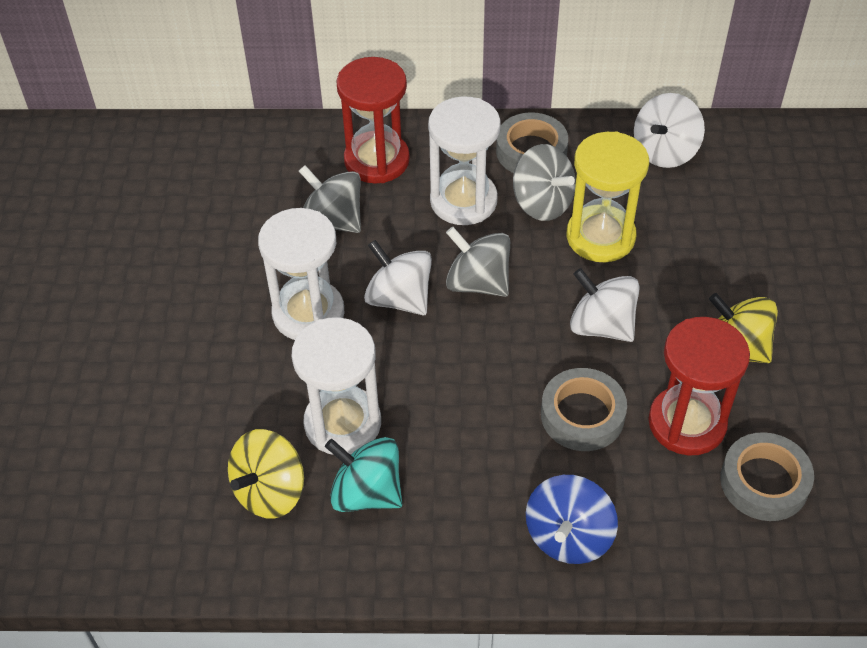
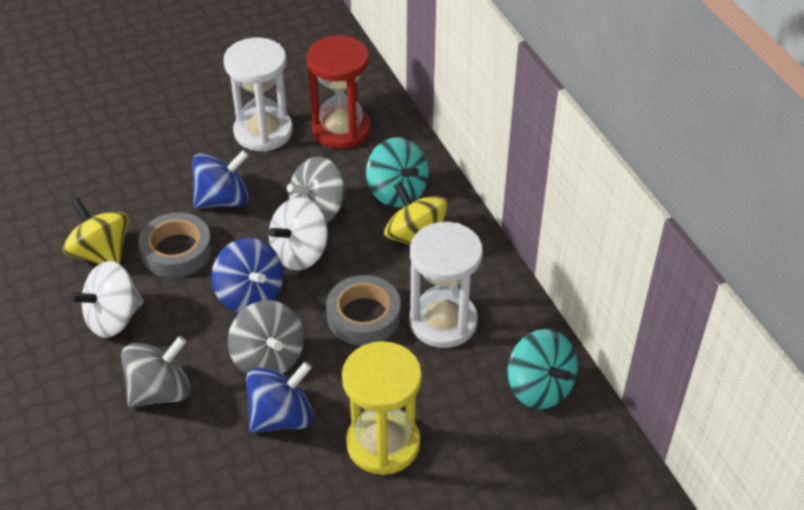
blue spinning top: 1 -> 3
grey tape: 3 -> 2
red hourglass: 2 -> 1
turquoise spinning top: 1 -> 2
white hourglass: 3 -> 2
white spinning top: 3 -> 2

